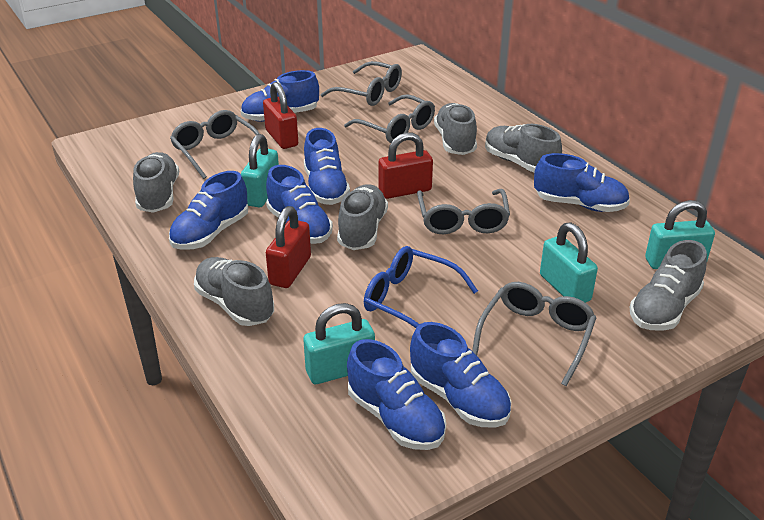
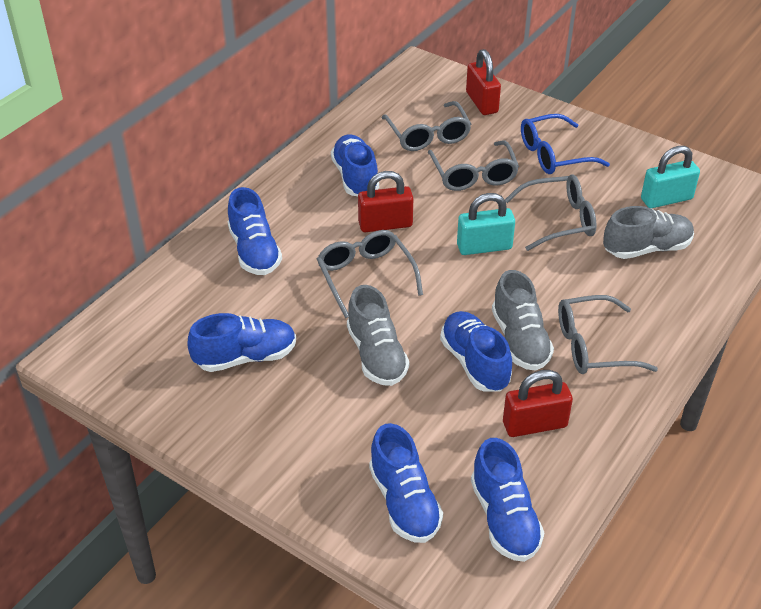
blue shoe: 7 -> 6
grey shoe: 6 -> 3
turquoise padlock: 4 -> 2

